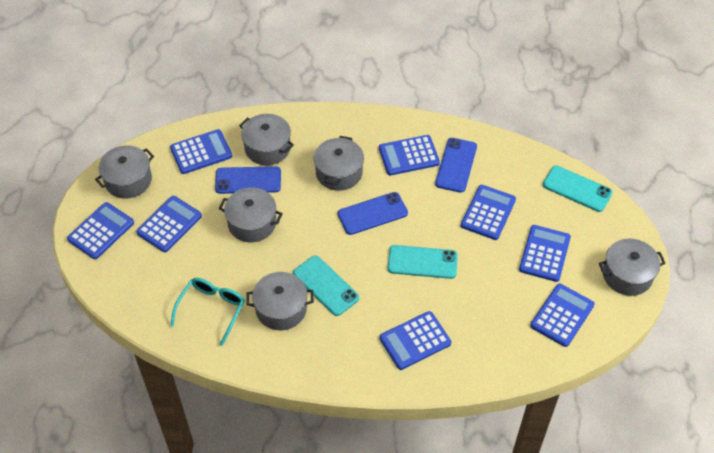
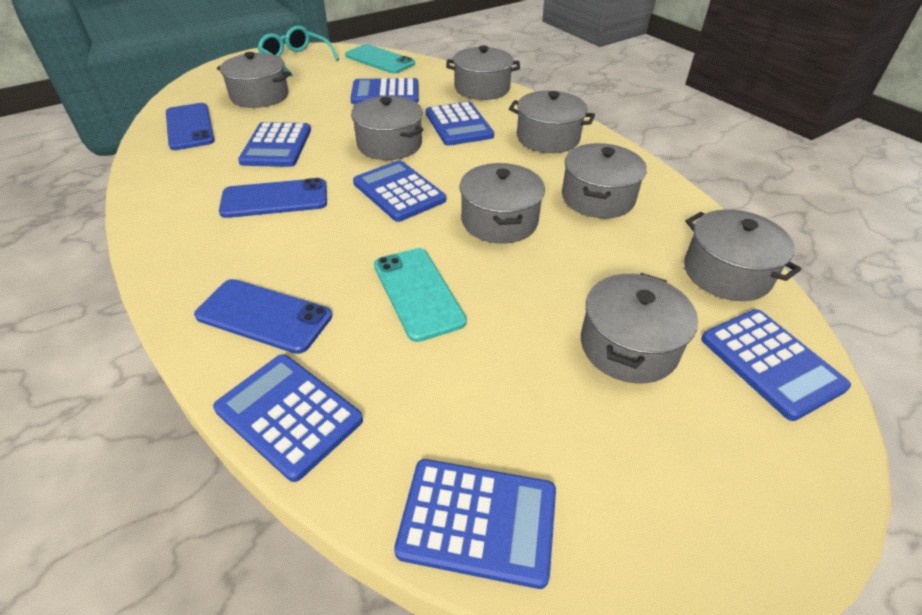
blue calculator: 8 -> 7
grey pot: 6 -> 8
turquoise phone: 3 -> 2

